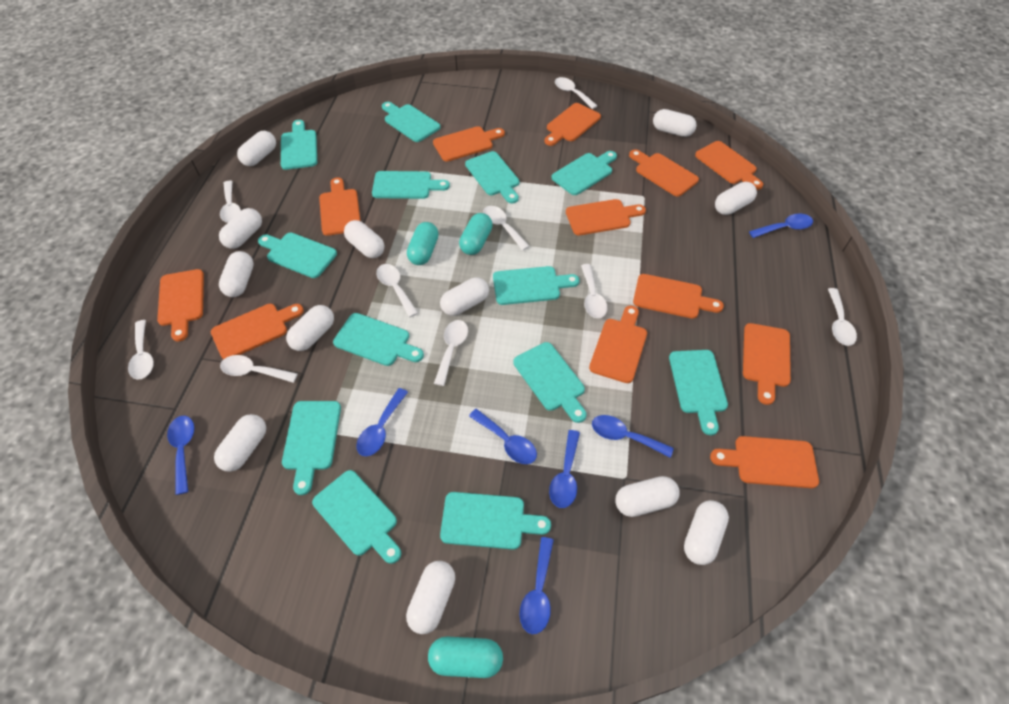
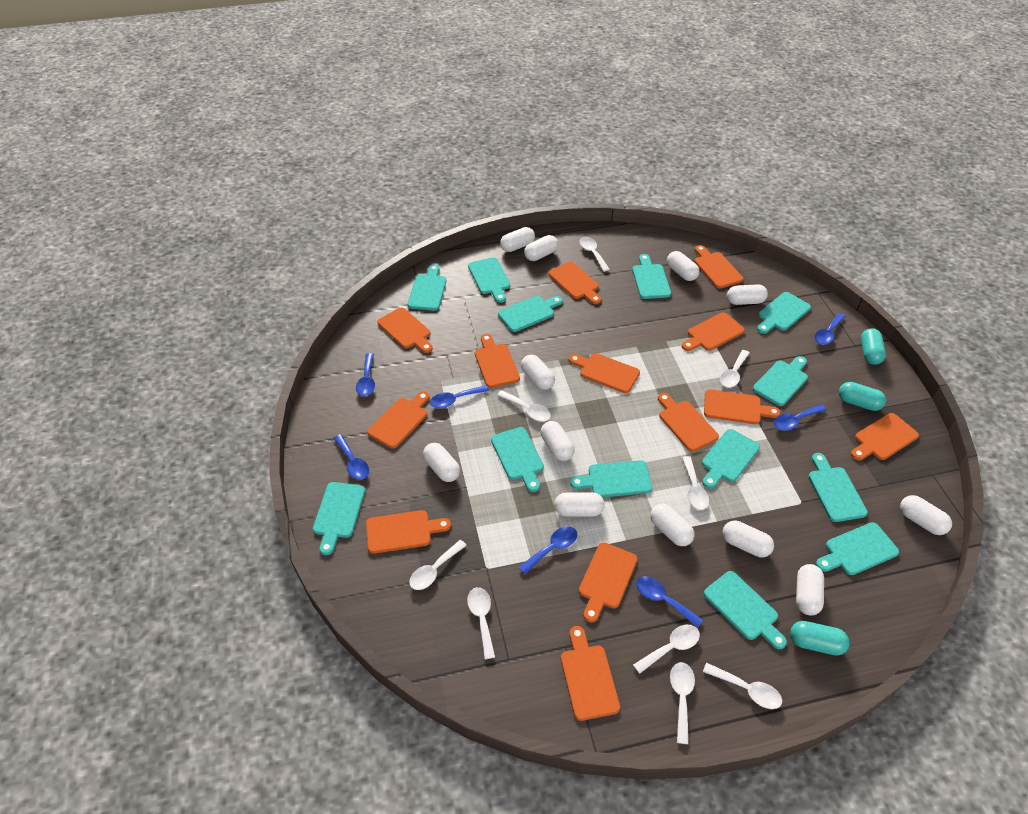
orange cutting board: 12 -> 13

